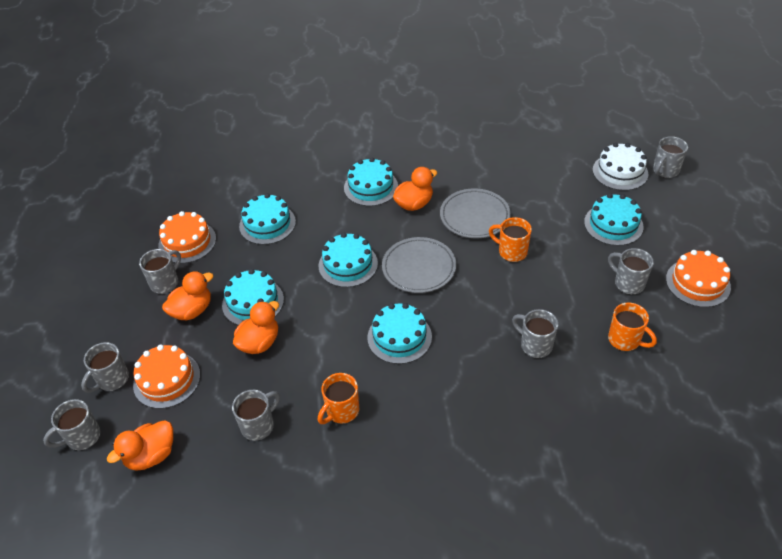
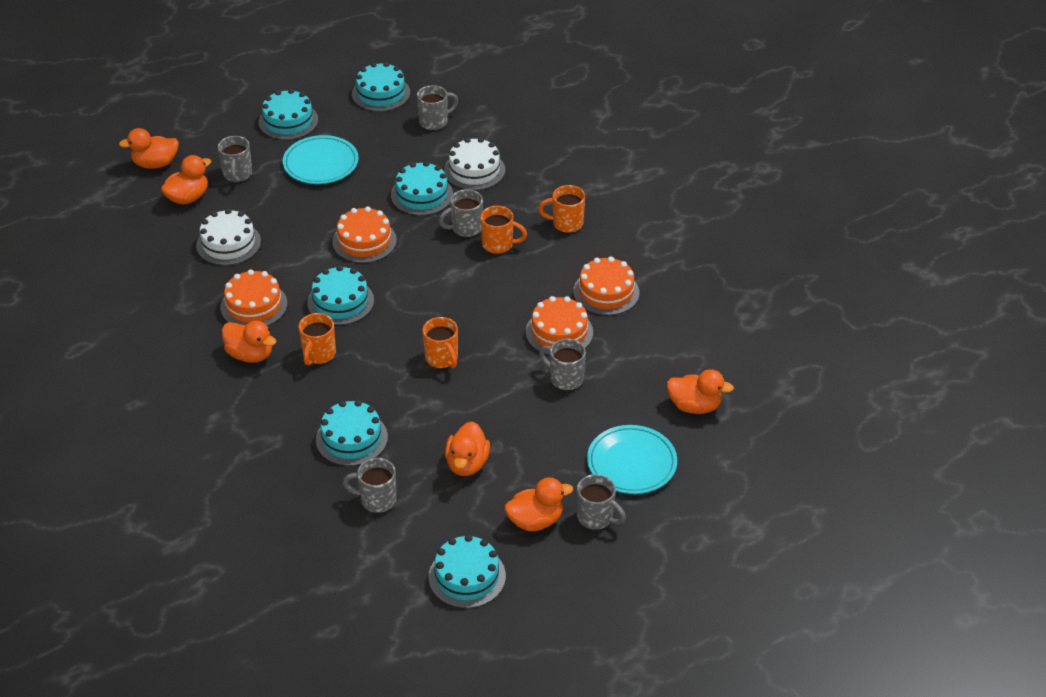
grey mug: 7 -> 6
grey plate: 2 -> 0
orange cake: 3 -> 4
orange duck: 4 -> 6
orange mug: 3 -> 4
turquoise plate: 0 -> 2
white cake: 1 -> 2

